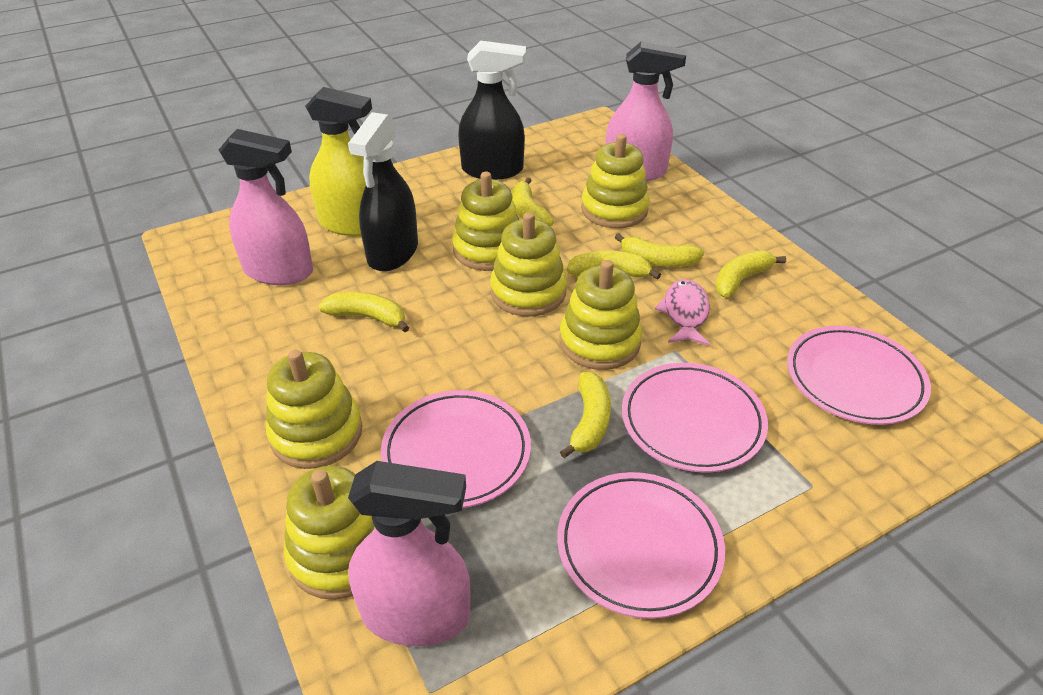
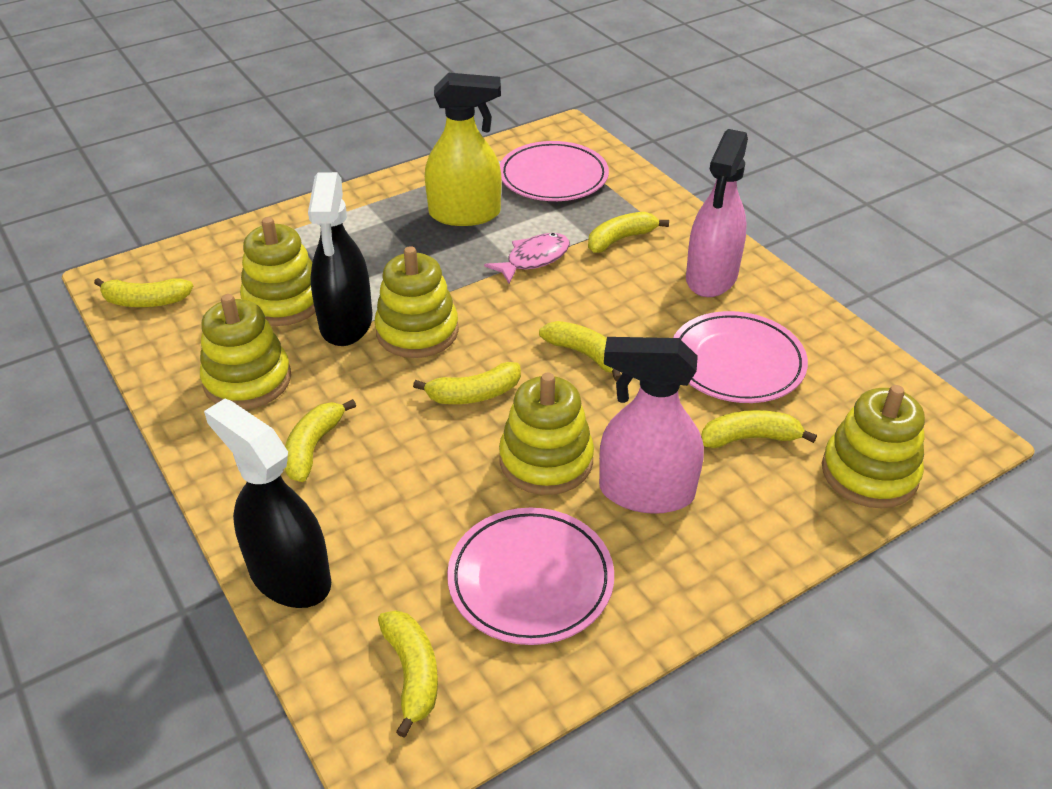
pink plate: 4 -> 3
pink spray bottle: 3 -> 2
yellow banana: 6 -> 7
yellow stacking toy: 6 -> 5

